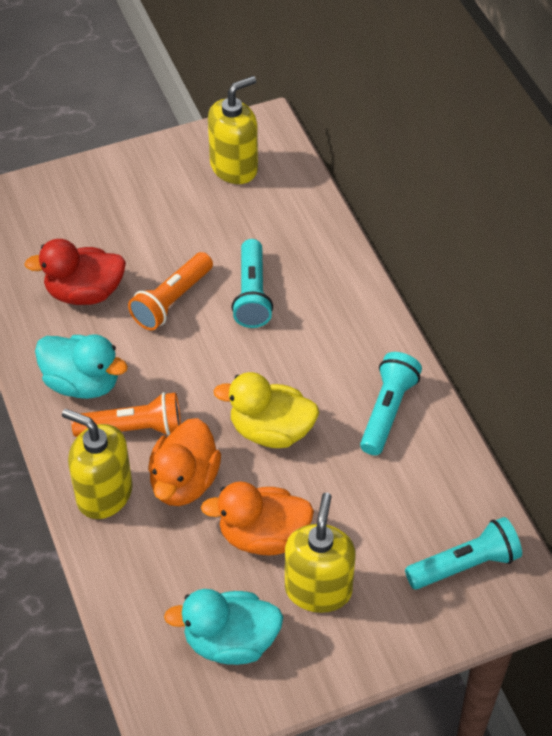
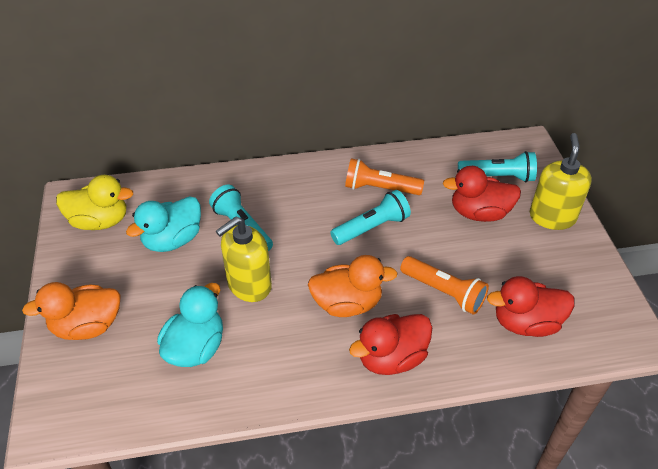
red duck: 1 -> 3
yellow soap dispenser: 3 -> 2

